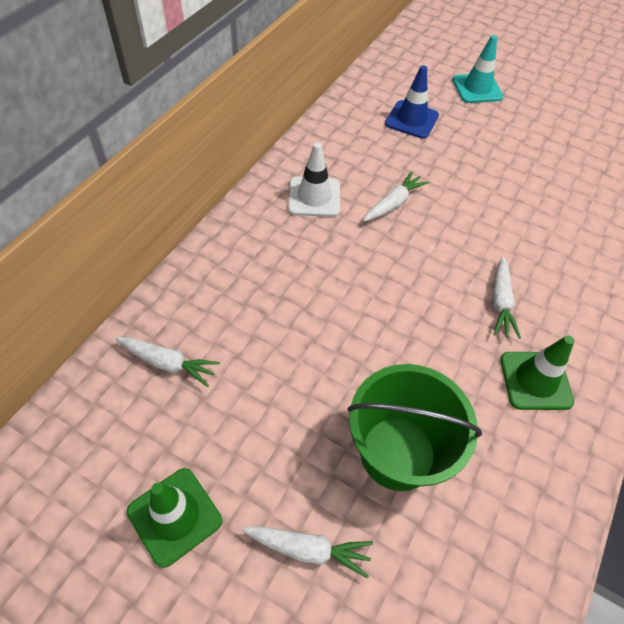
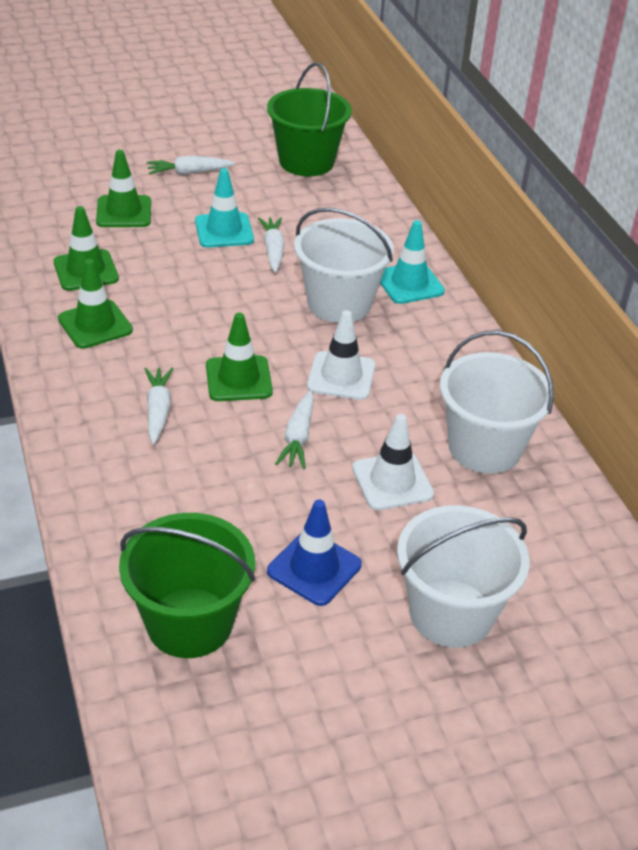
green bucket: 1 -> 2
green traffic cone: 2 -> 4
turquoise traffic cone: 1 -> 2
white bucket: 0 -> 3
white traffic cone: 1 -> 2

